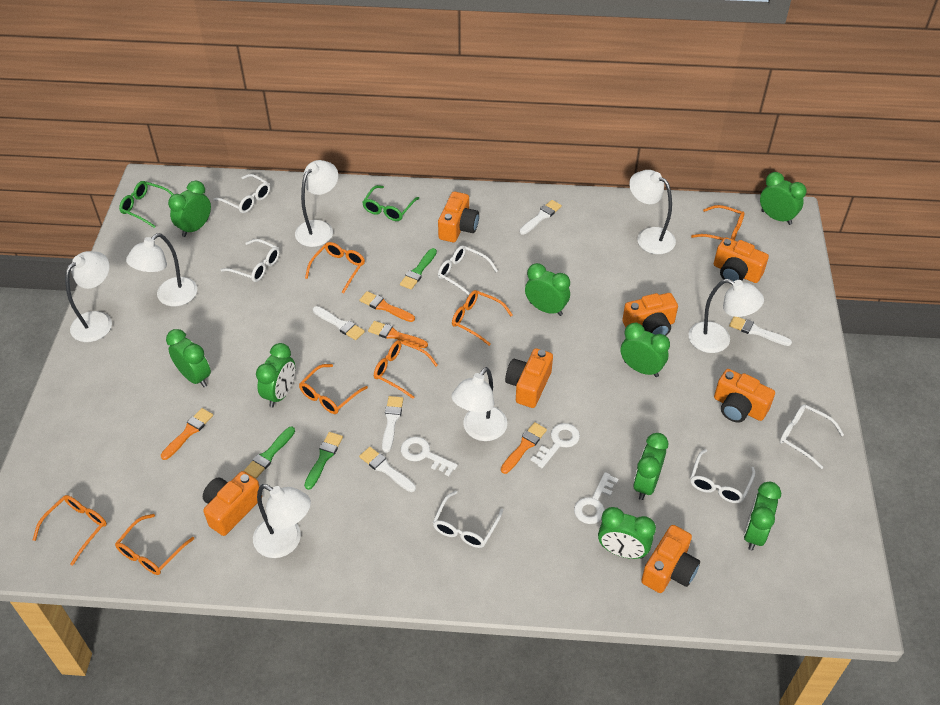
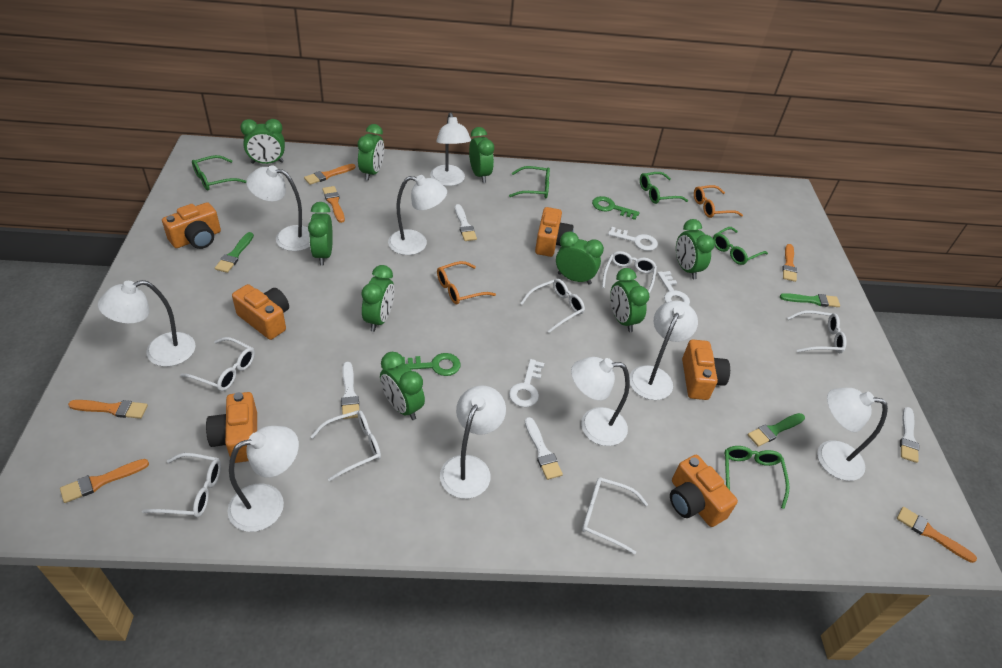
green glasses: 2 -> 5
green key: 0 -> 2
orange brush: 4 -> 6
orange camera: 7 -> 6
orange glasses: 7 -> 2
white brush: 5 -> 4
white glasses: 6 -> 7
white lamp: 7 -> 9

